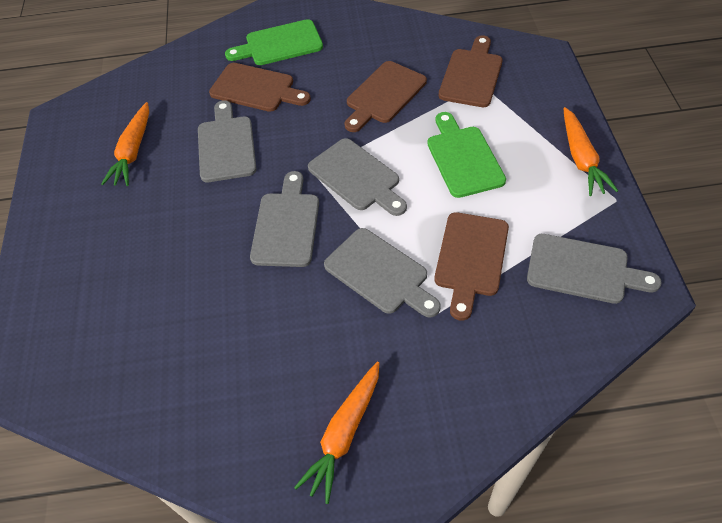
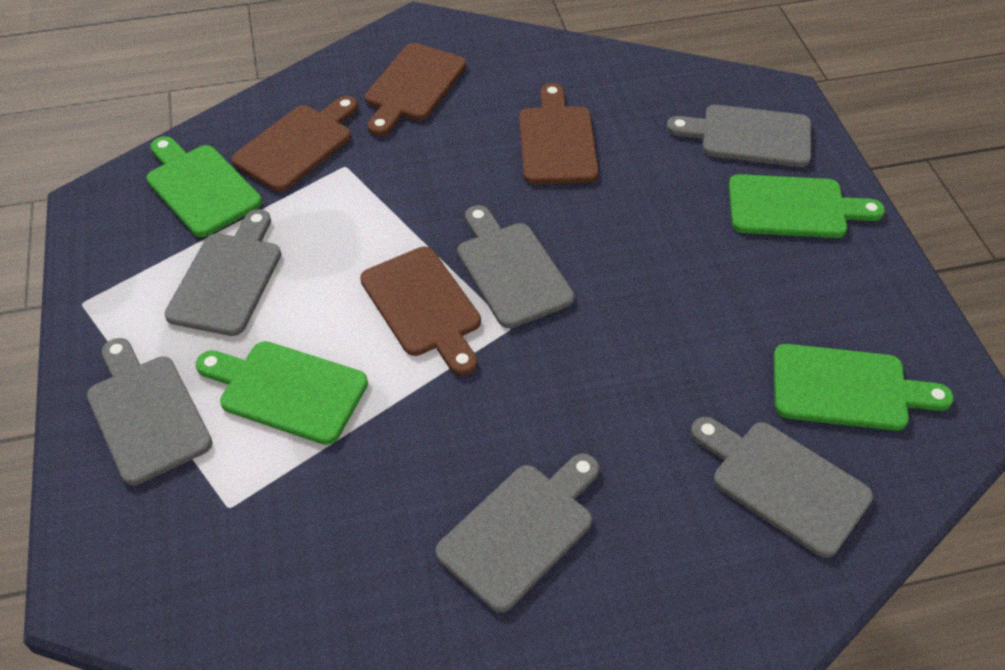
green cutting board: 2 -> 4
grey cutting board: 5 -> 6
orange carrot: 3 -> 0

